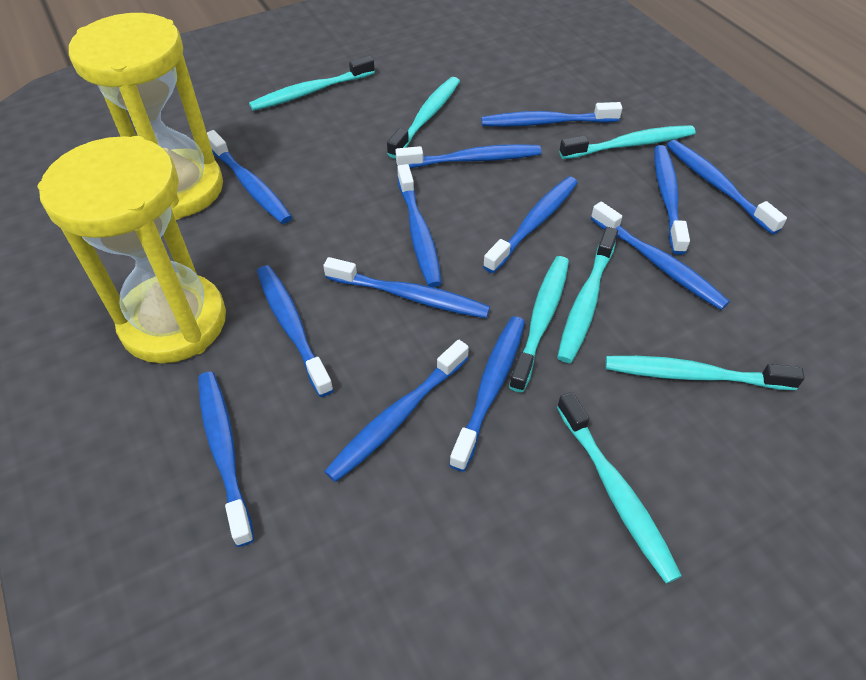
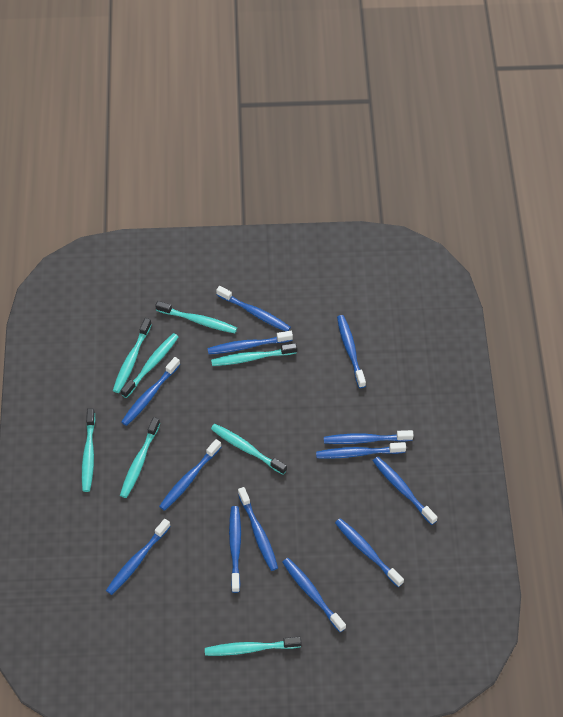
turquoise toothbrush: 7 -> 8
yellow hourglass: 2 -> 0

